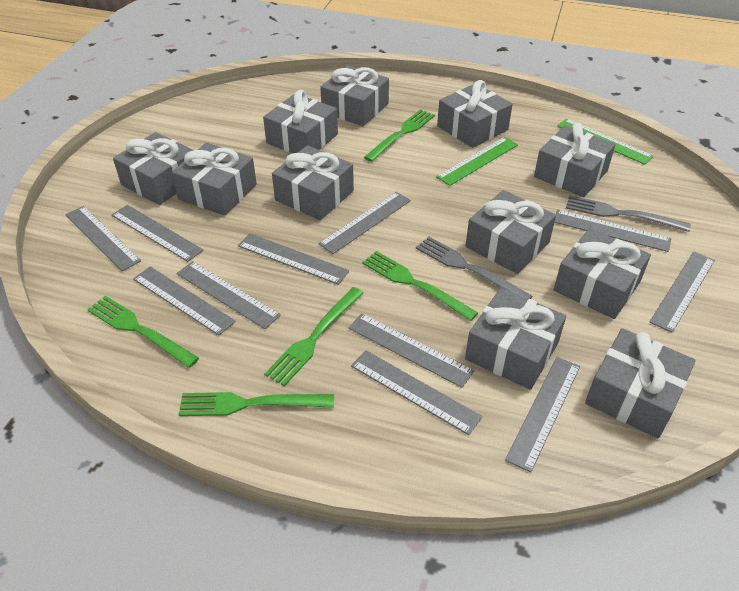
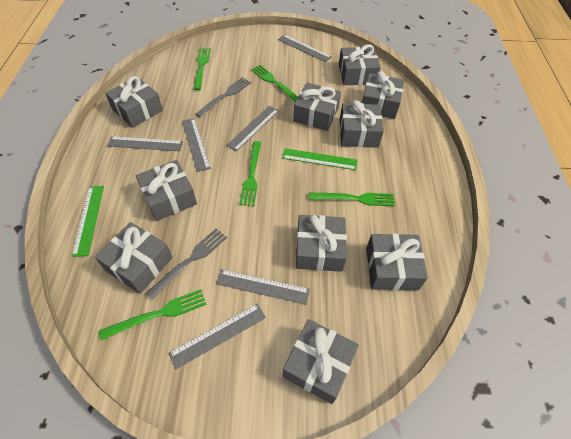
grey gift: 11 -> 10
grey ruler: 11 -> 6

